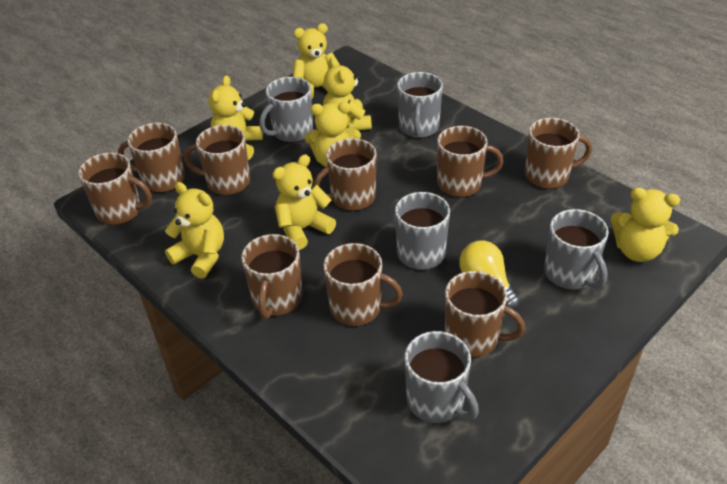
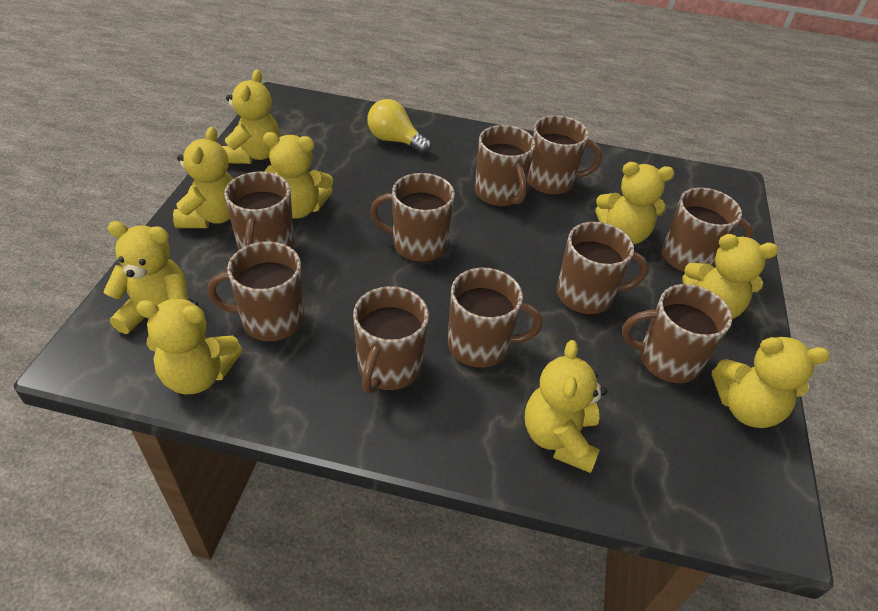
brown mug: 9 -> 10
grey mug: 5 -> 0
yellow teddy bear: 7 -> 9

